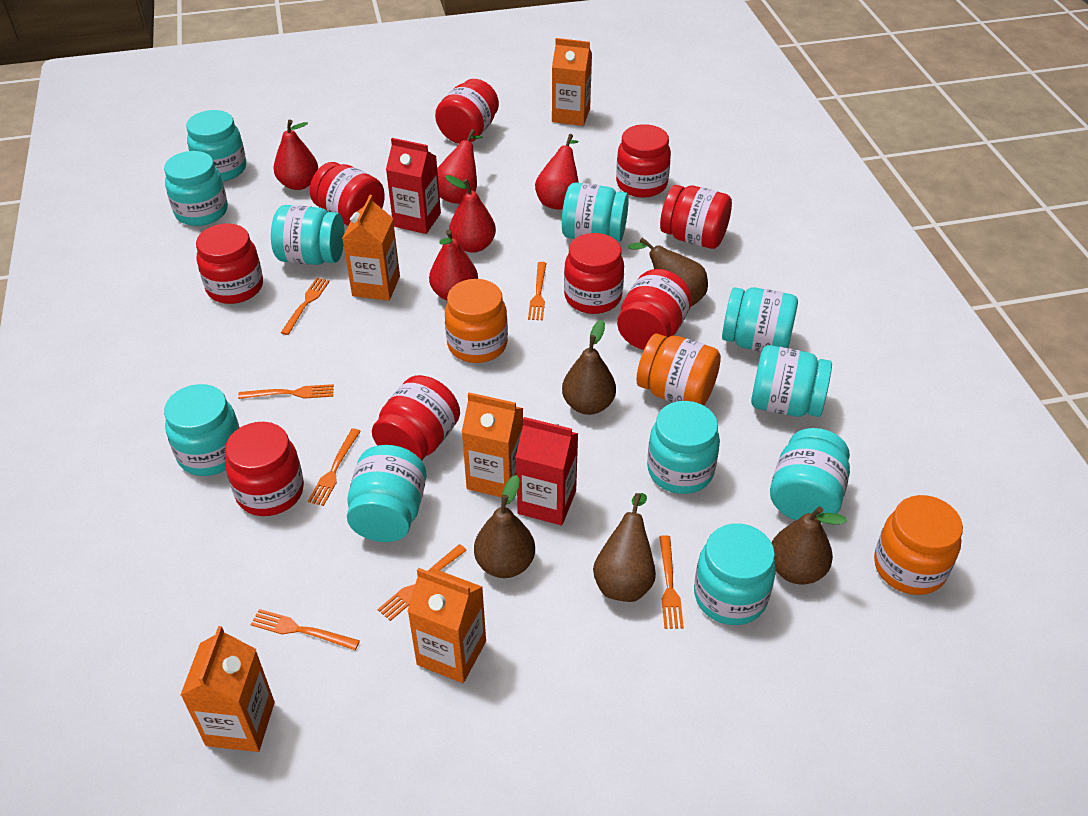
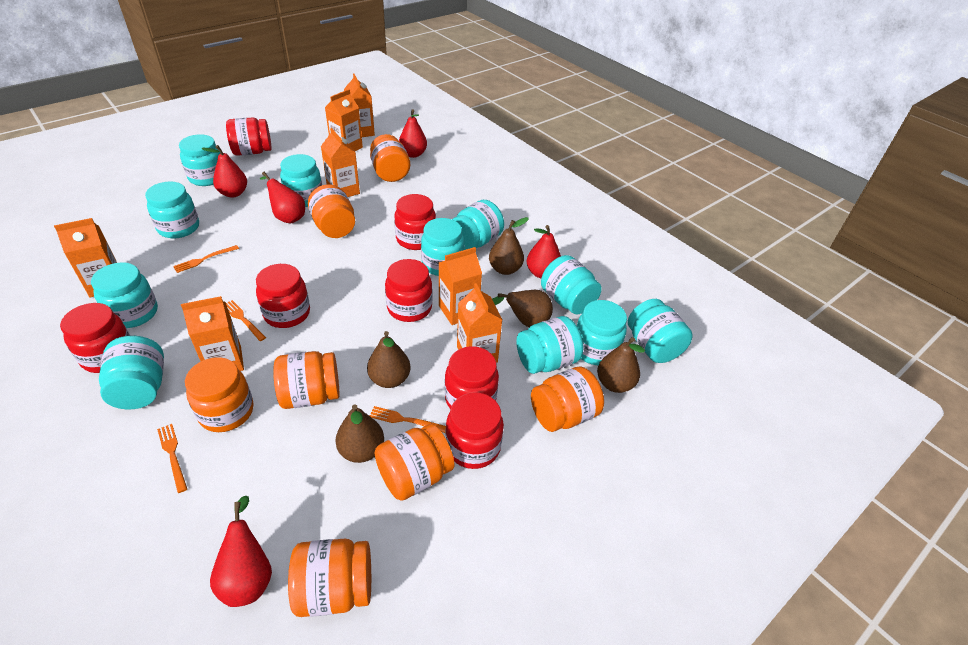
orange carton: 5 -> 7
orange fork: 7 -> 4
orange jar: 3 -> 7
red carton: 2 -> 0
red jar: 9 -> 7

